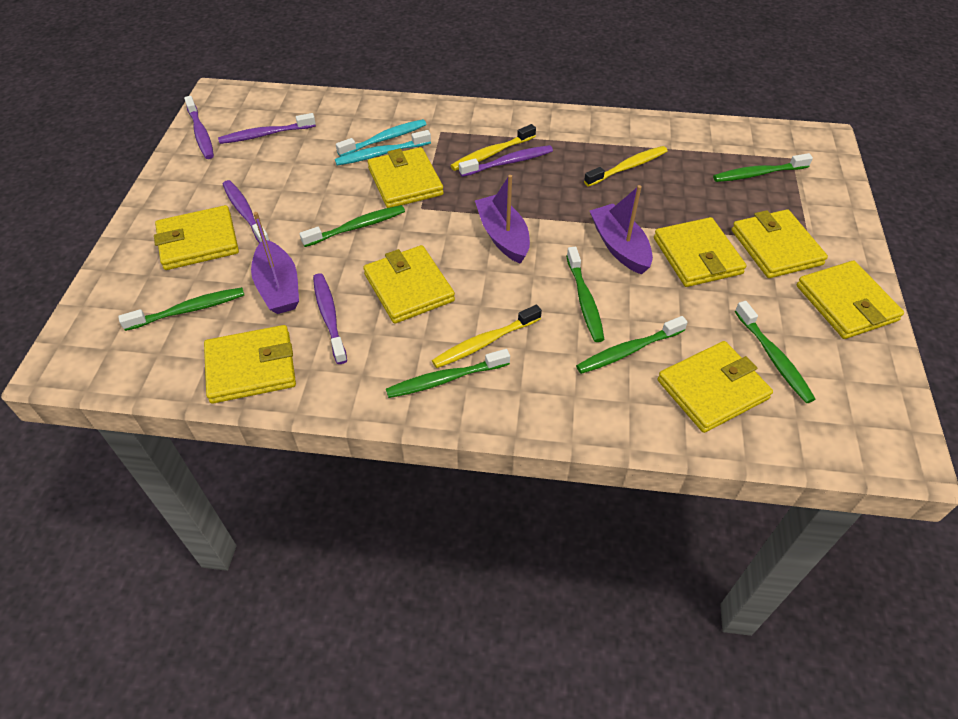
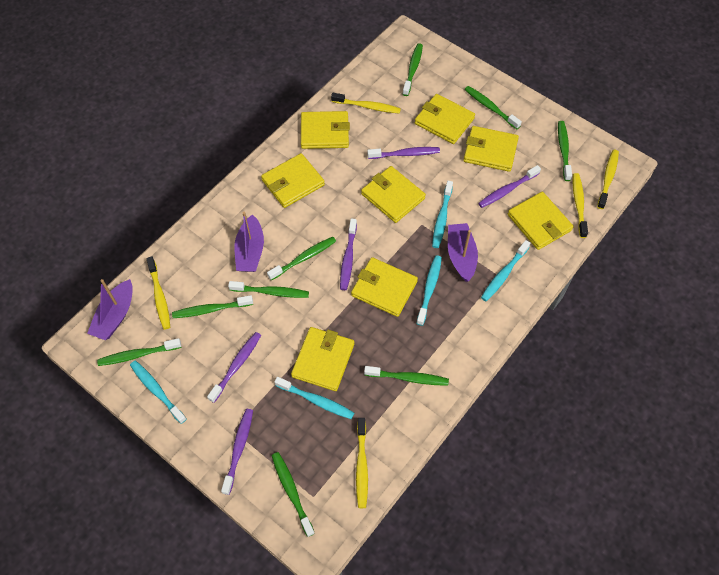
green toothbrush: 7 -> 9
turquoise toothbrush: 2 -> 5
yellow toothbrush: 3 -> 5

